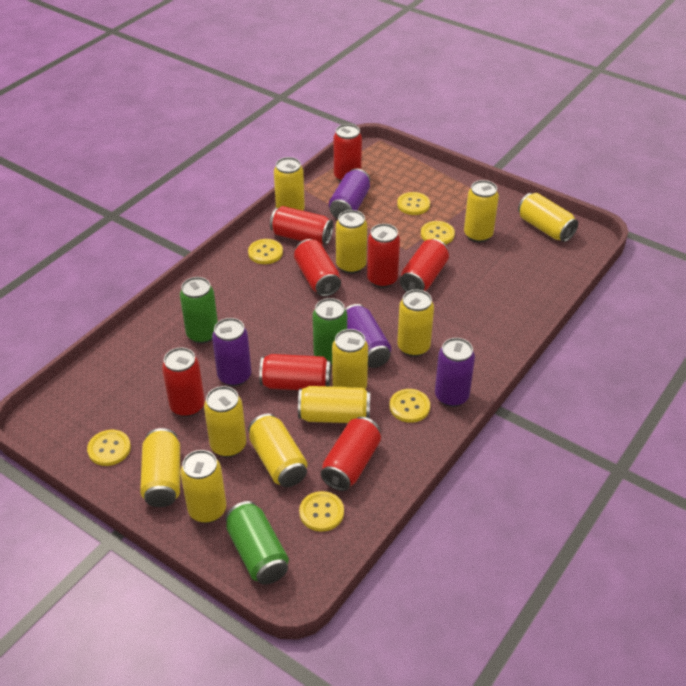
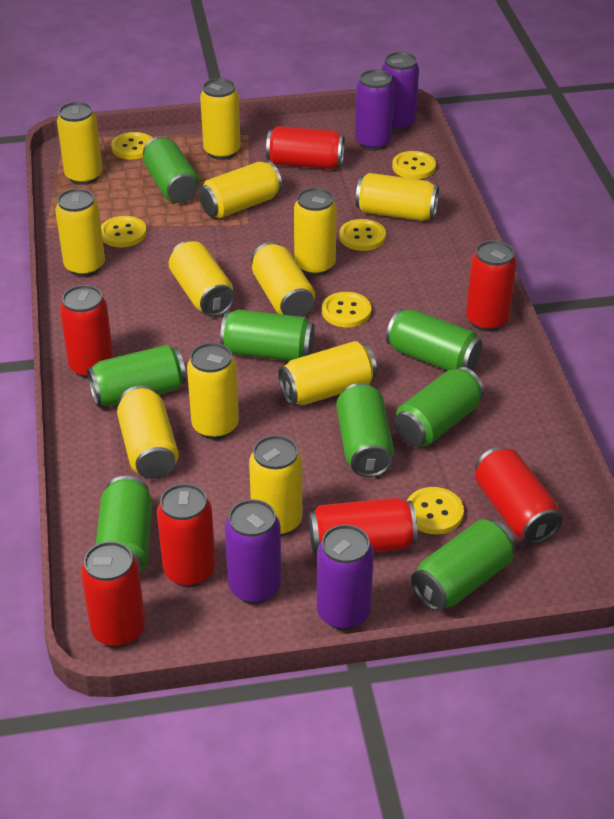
green can: 3 -> 8
red can: 8 -> 7
yellow can: 11 -> 12

